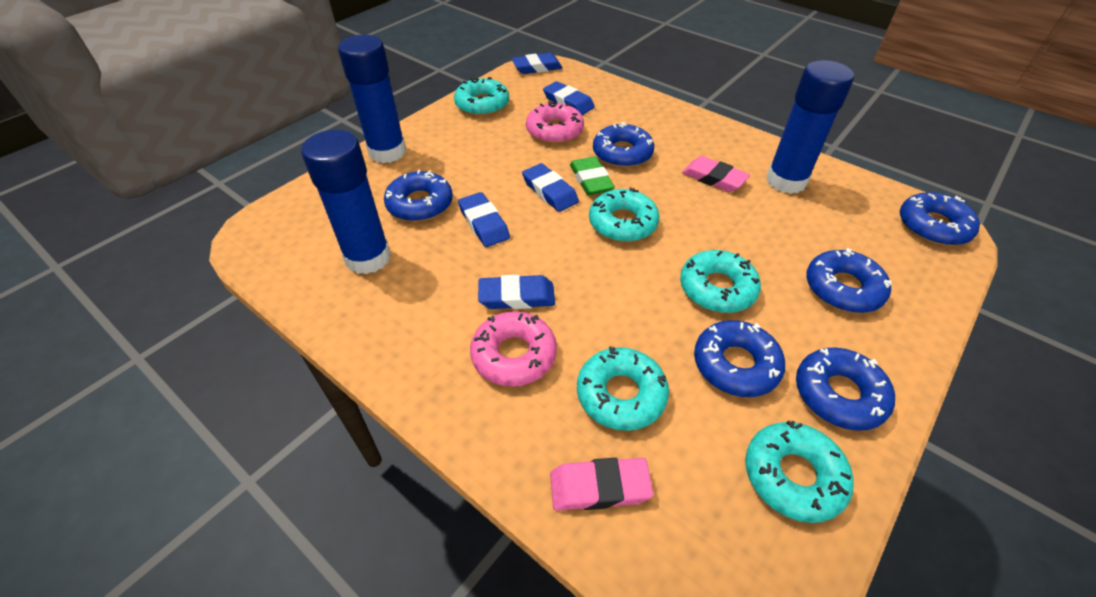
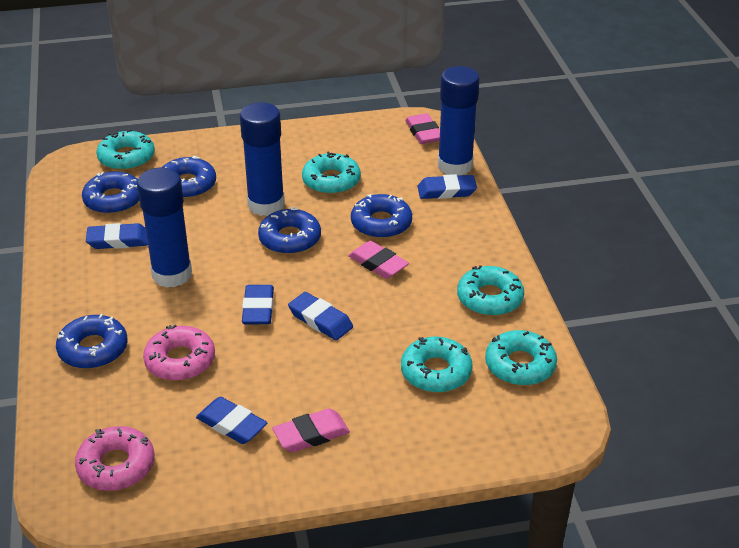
blue donut: 6 -> 5
green eraser: 1 -> 0
pink eraser: 2 -> 3

